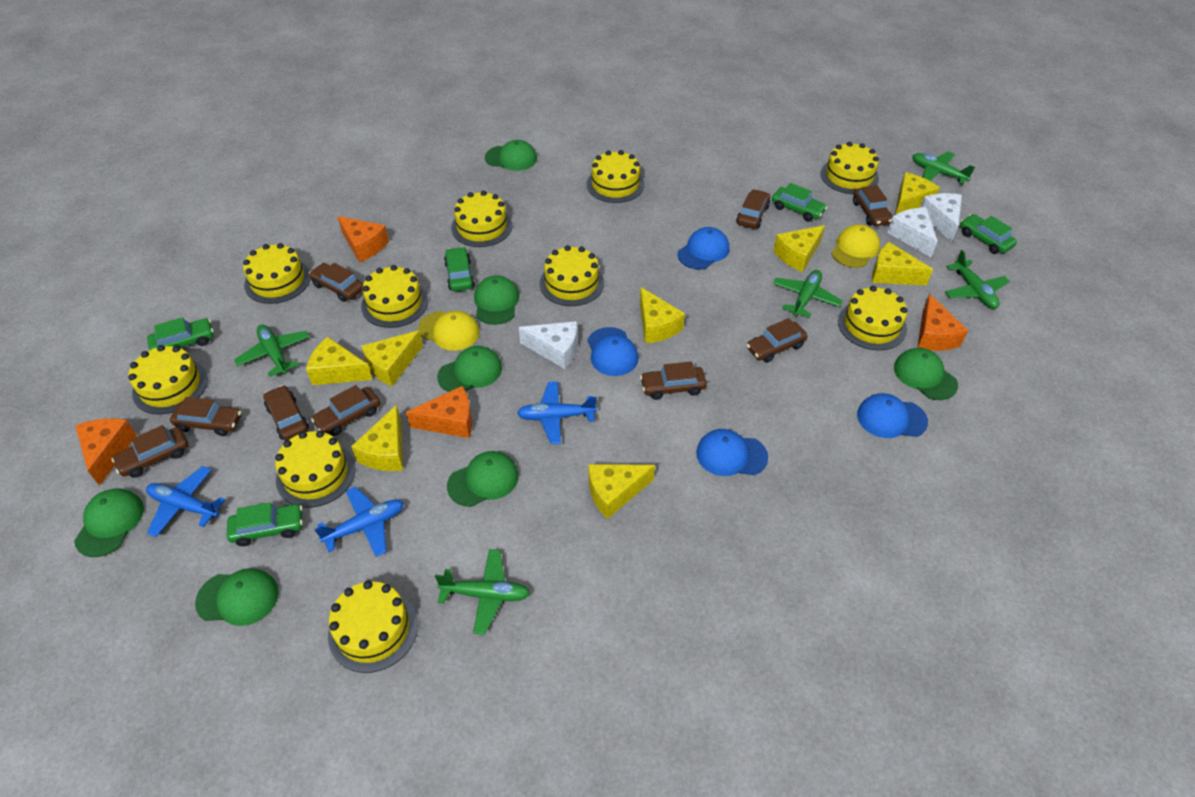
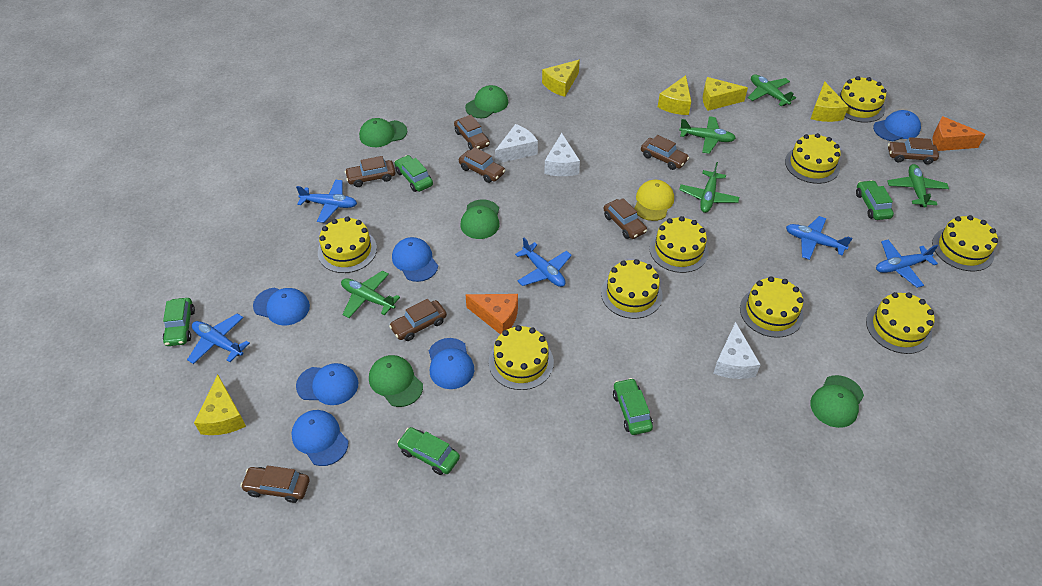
blue cap: 4 -> 6
blue plane: 3 -> 5
brown car: 9 -> 8
green cap: 7 -> 5
orange cheese: 4 -> 2
yellow cake: 10 -> 9
yellow cap: 2 -> 1
yellow cheese: 8 -> 5

